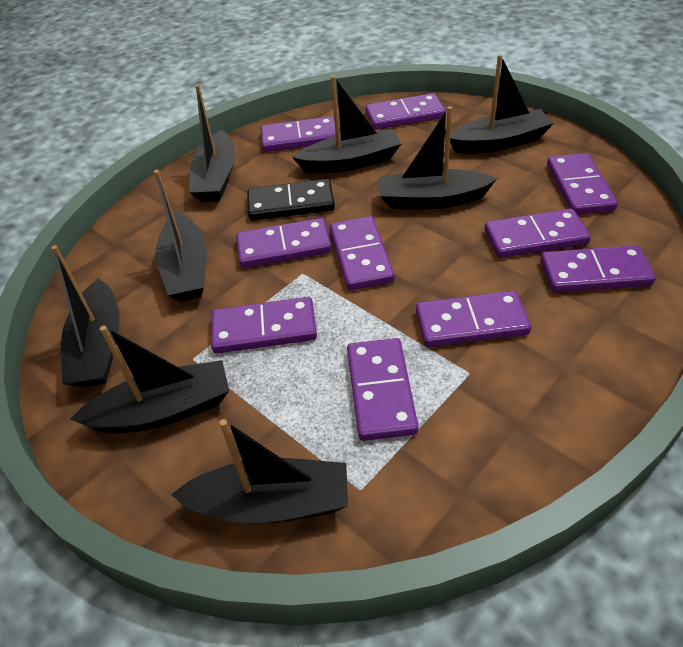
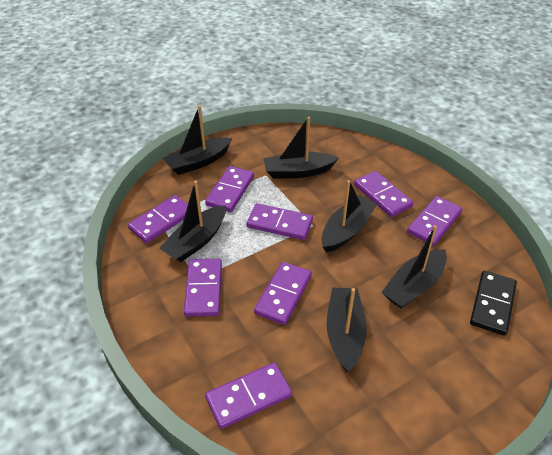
black boat: 8 -> 6
purple domino: 10 -> 8

